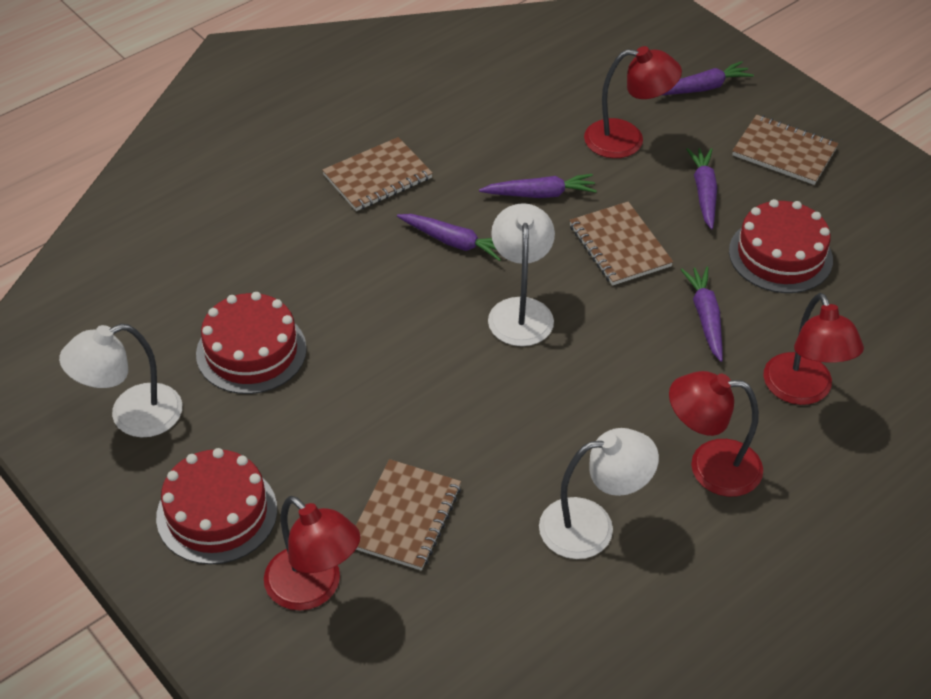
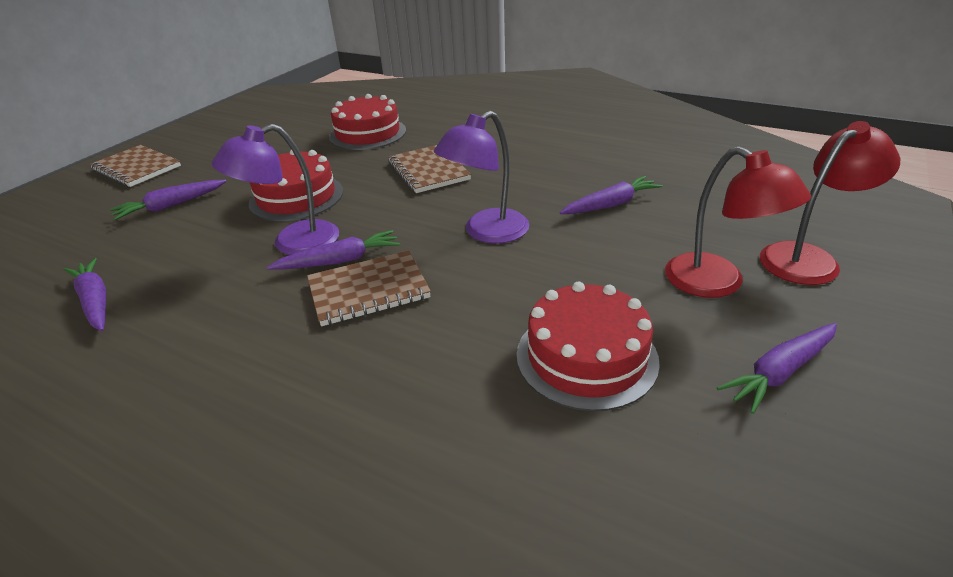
brown notebook: 4 -> 3
purple lamp: 0 -> 2
red lamp: 4 -> 2
white lamp: 3 -> 0

